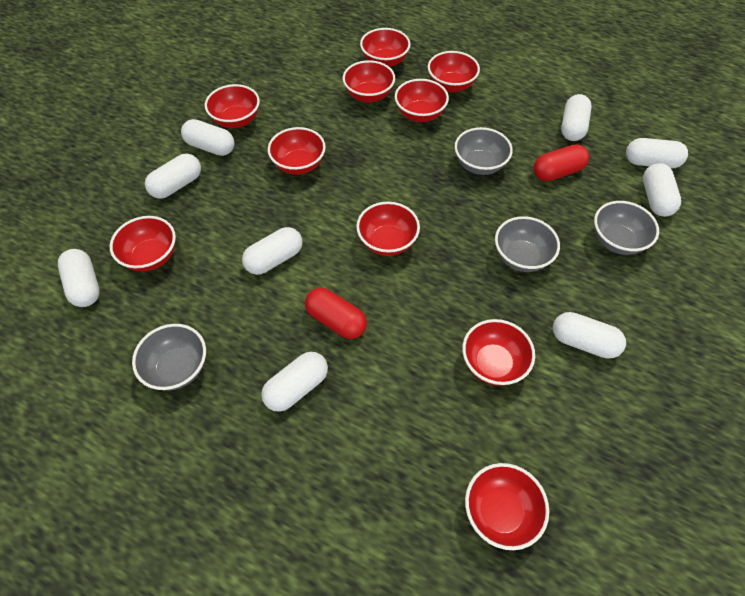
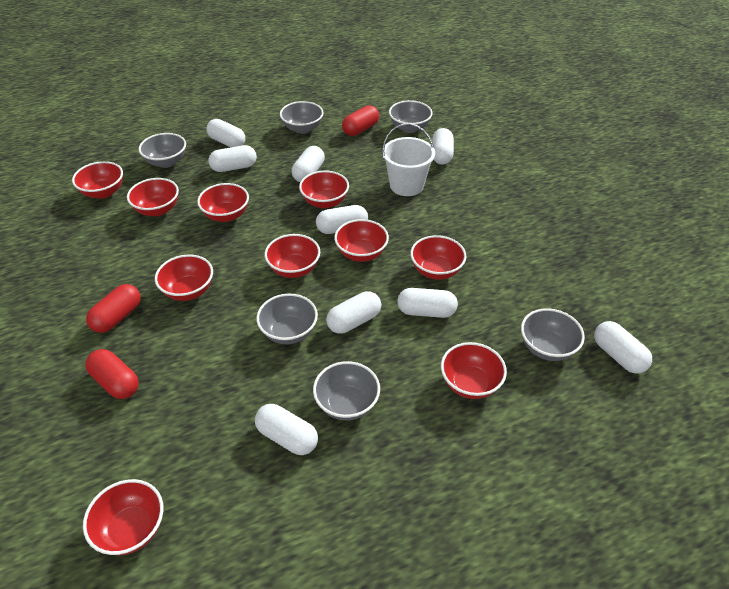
grey bowl: 4 -> 6
red capsule: 2 -> 3
white bucket: 0 -> 1

